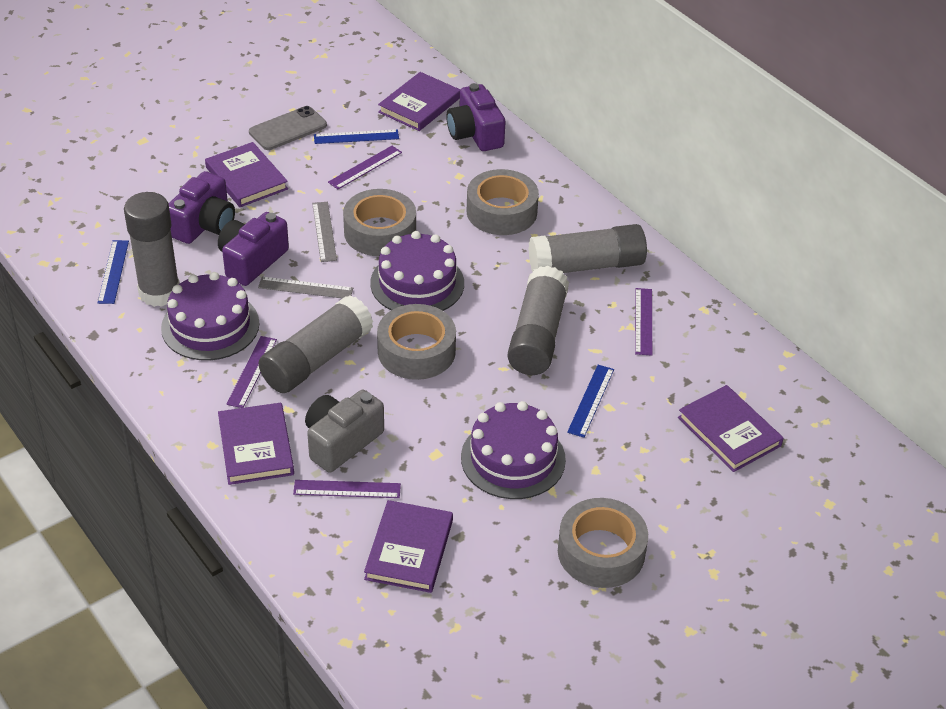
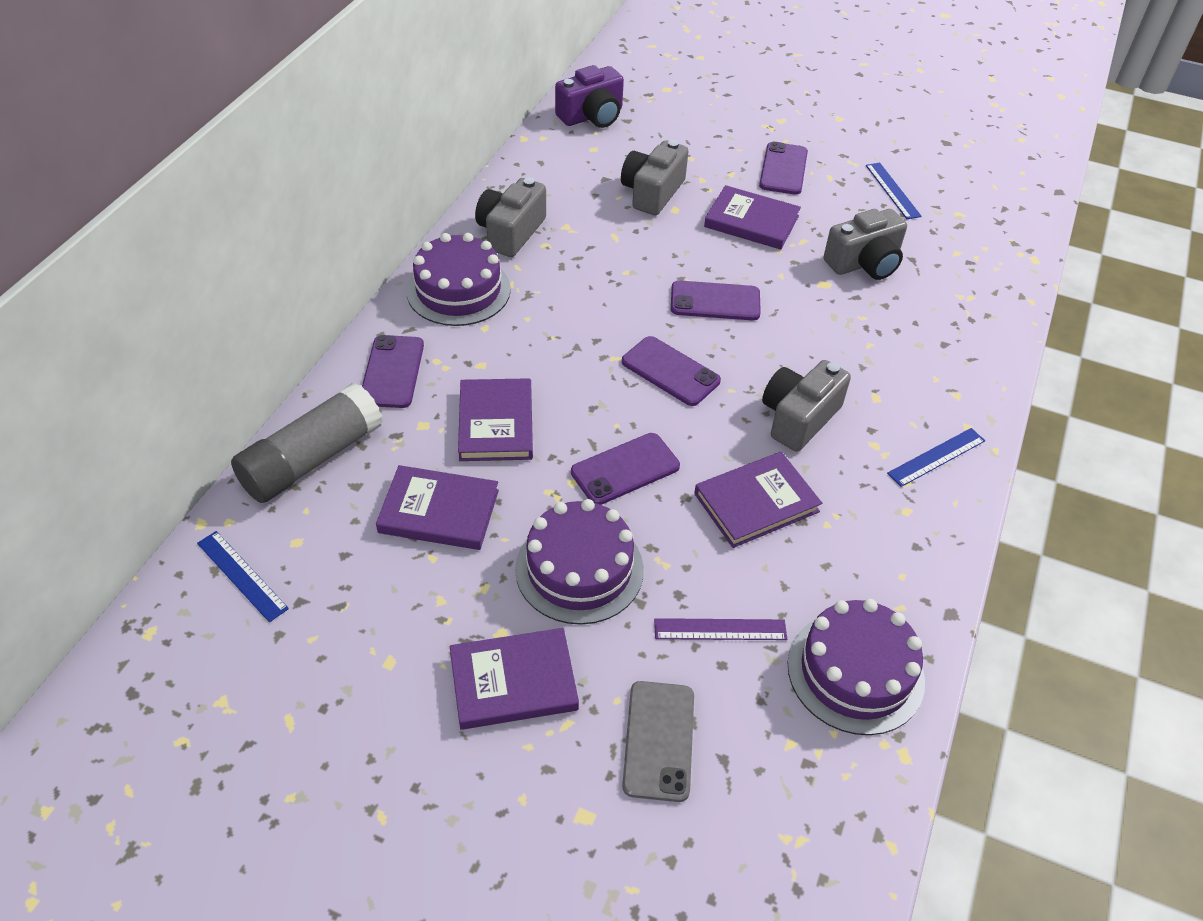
grey camera: 1 -> 4
grey glue stick: 4 -> 1
grey ruler: 2 -> 0
grey tape: 4 -> 0
purple camera: 3 -> 1
purple phone: 0 -> 5
purple ruler: 4 -> 1

